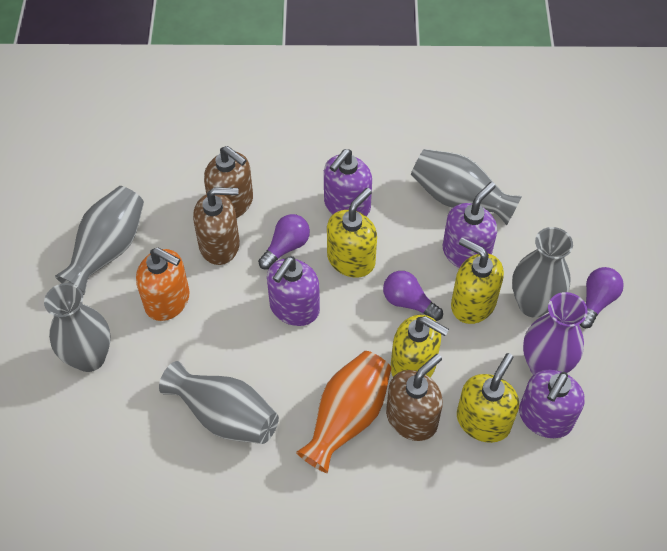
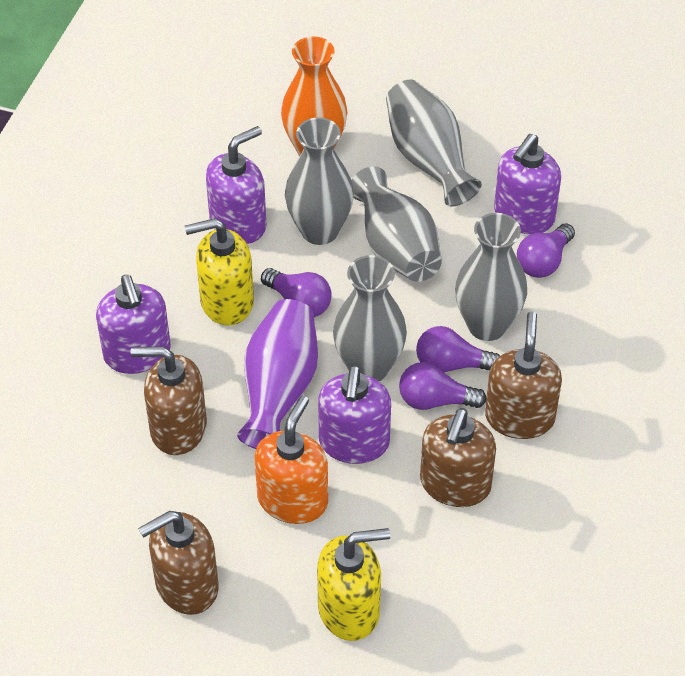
brown soap dispenser: 3 -> 4
purple light bulb: 3 -> 4
yellow soap dispenser: 4 -> 2

